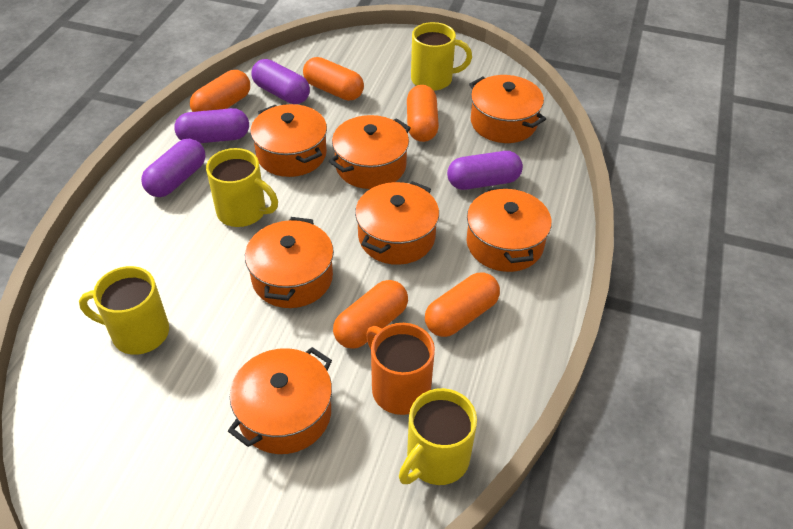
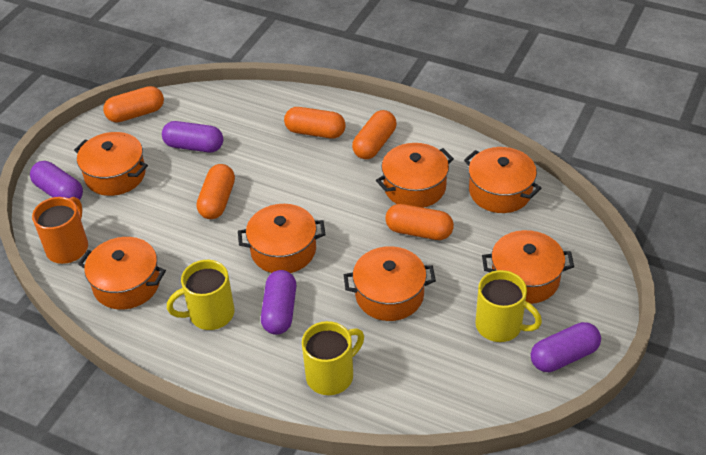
yellow mug: 4 -> 3

